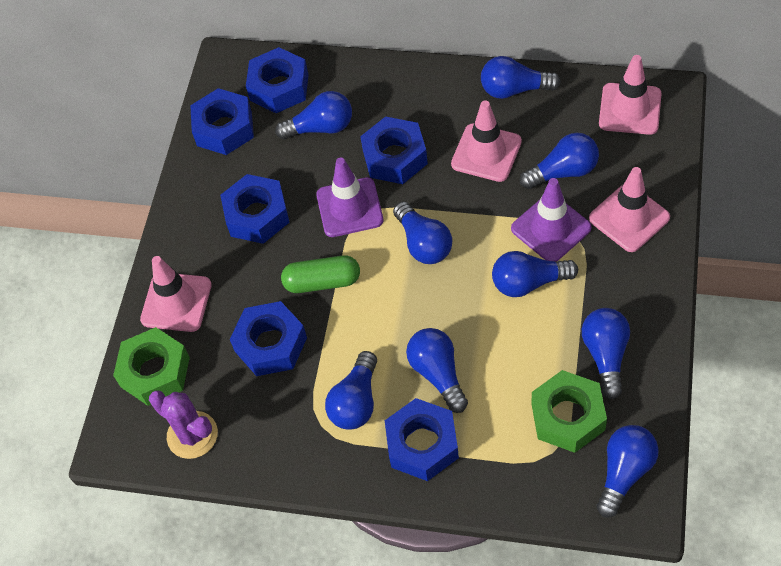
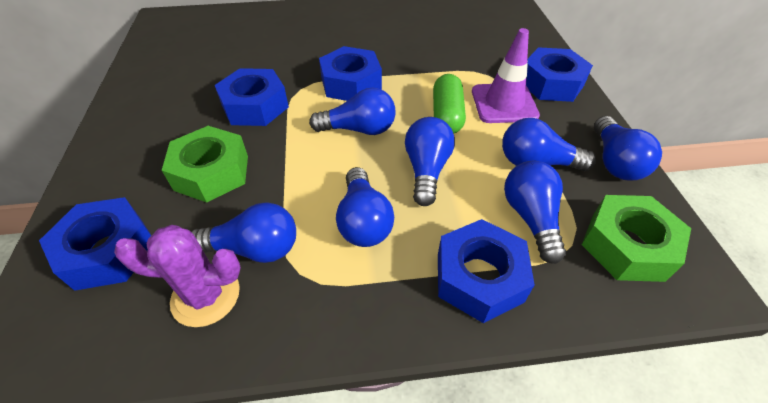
blue light bulb: 9 -> 7
blue nut: 6 -> 5
pink traffic cone: 4 -> 0
purple traffic cone: 2 -> 1

